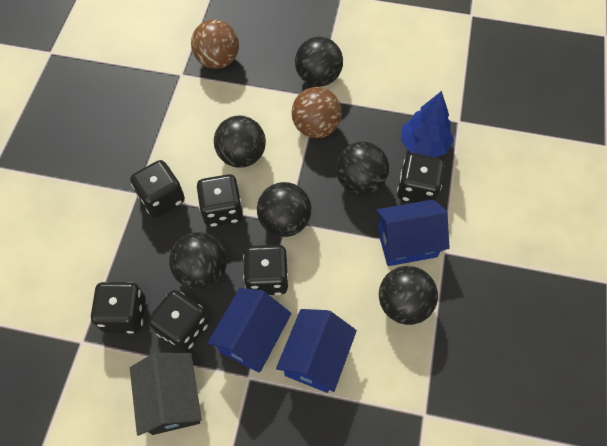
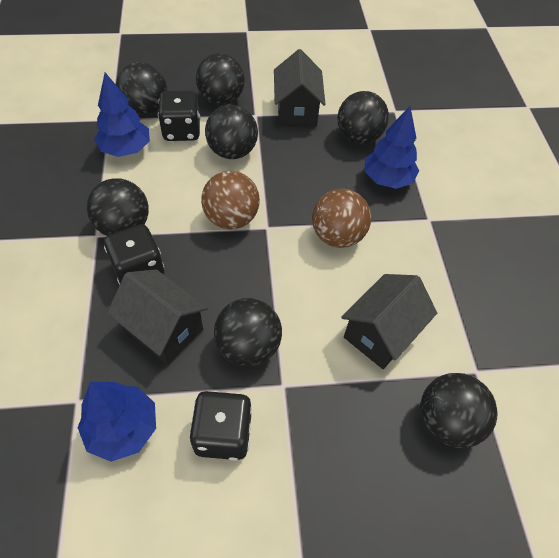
black ball: 6 -> 7
black dice: 6 -> 3
black house: 1 -> 3
blue house: 3 -> 0
blue tree: 1 -> 3

